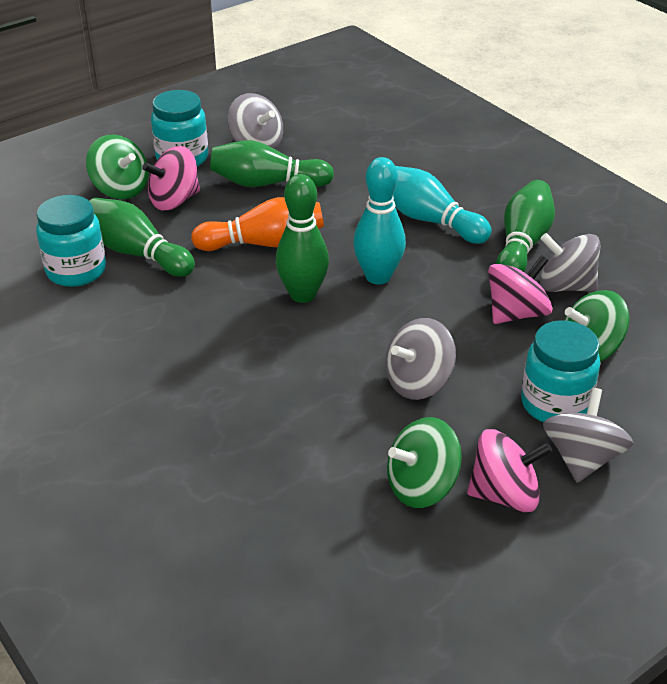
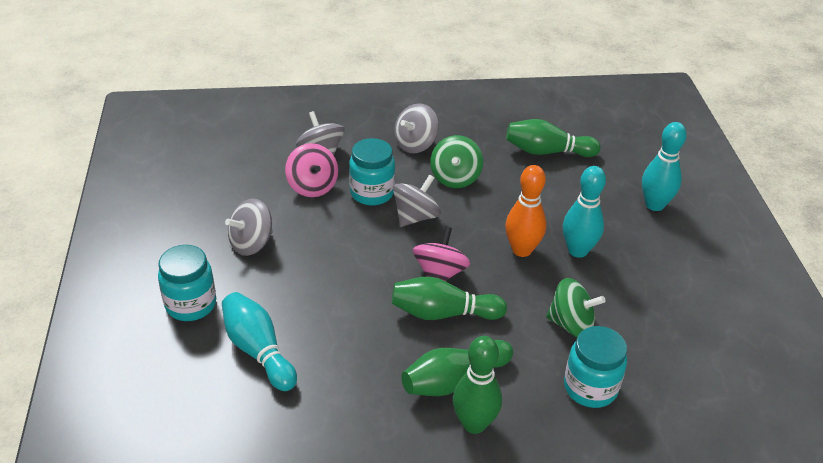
green spinning top: 3 -> 2
pink spinning top: 3 -> 2
turquoise bowling pin: 2 -> 3

